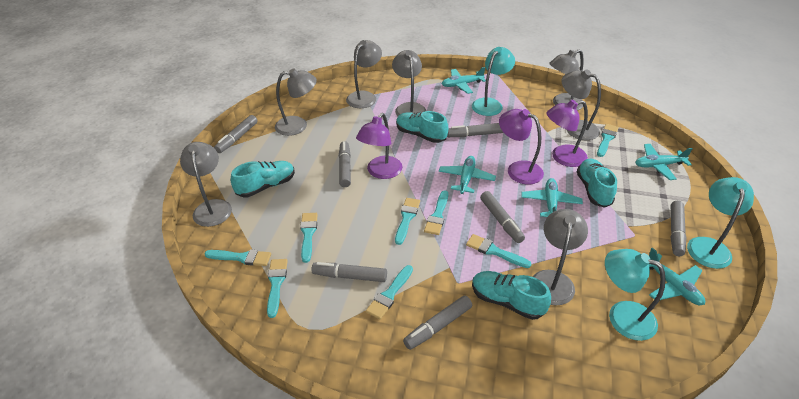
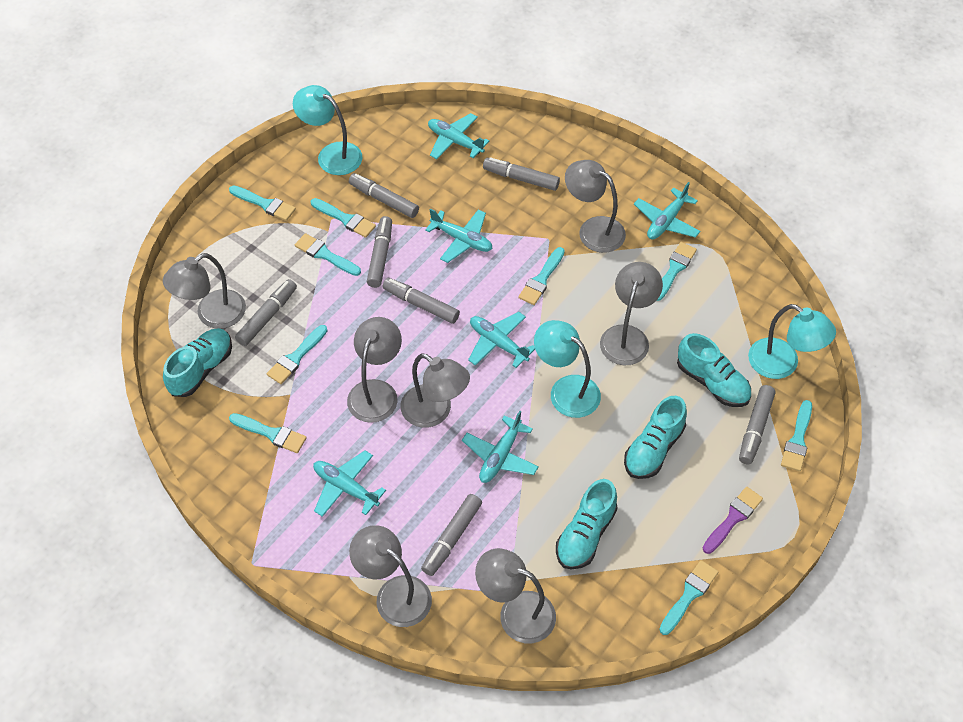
purple brush: 0 -> 1
purple lamp: 3 -> 0
turquoise brush: 8 -> 9
turquoise plane: 5 -> 6

